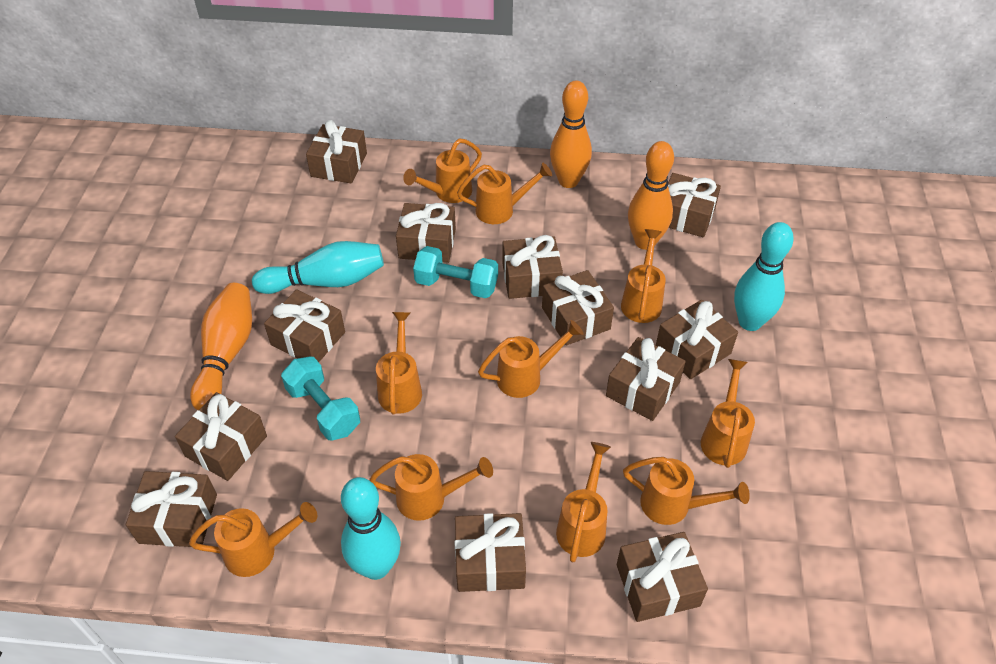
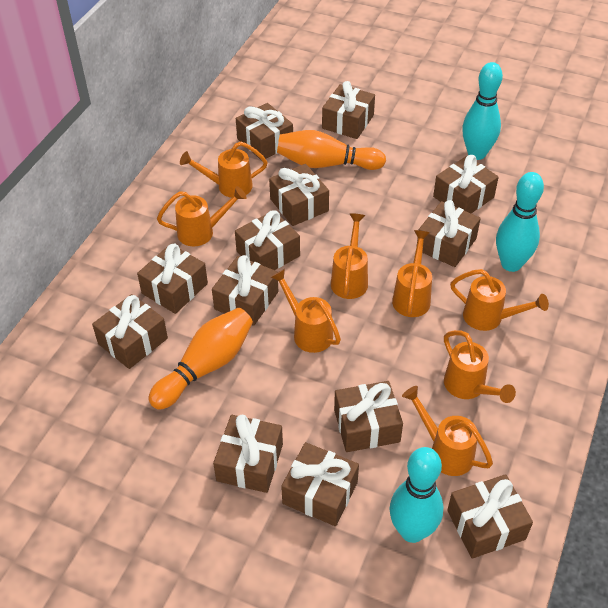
brown gift: 12 -> 13
orange bowling pin: 3 -> 2
orange watering can: 10 -> 8
turquoise dumbbell: 2 -> 0

